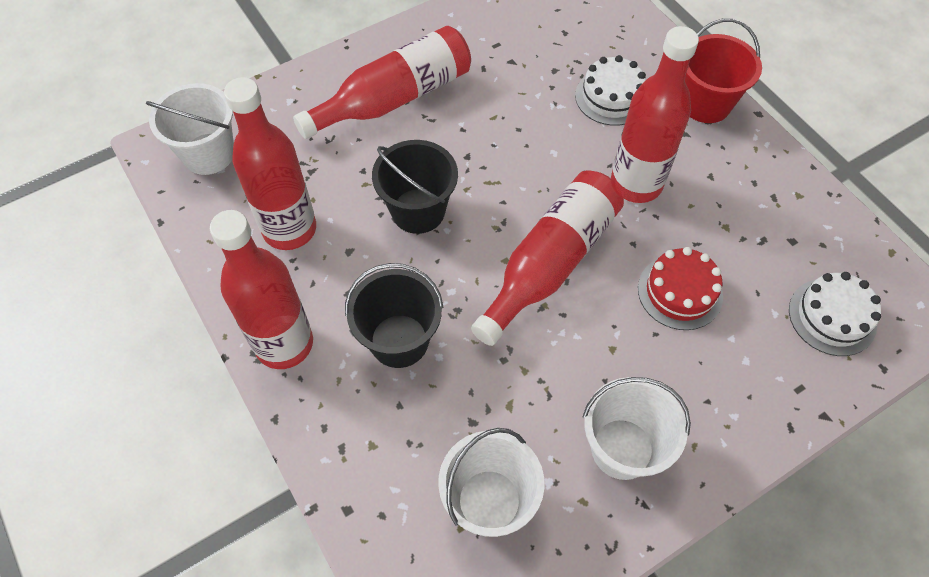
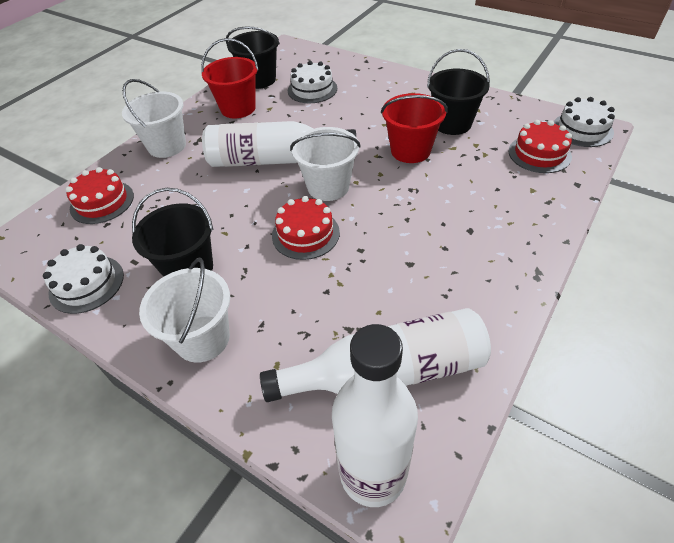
black bucket: 2 -> 3
red bottle: 5 -> 0
red bucket: 1 -> 2
red cake: 1 -> 3
white bottle: 0 -> 3
white cake: 2 -> 3

